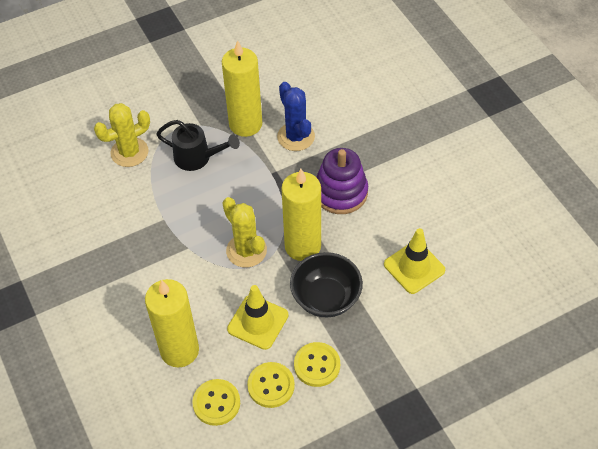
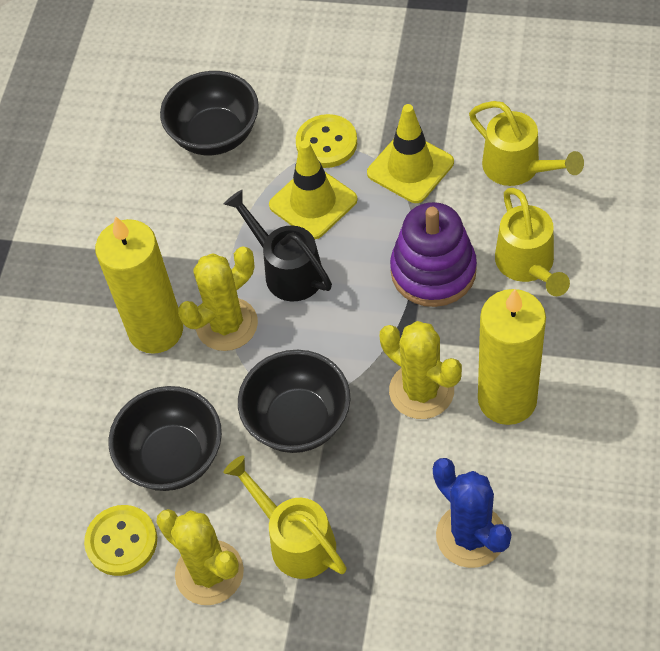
black bowl: 1 -> 3
yellow button: 3 -> 2
yellow cactus: 2 -> 3
yellow candle: 3 -> 2
yellow watering can: 0 -> 3

